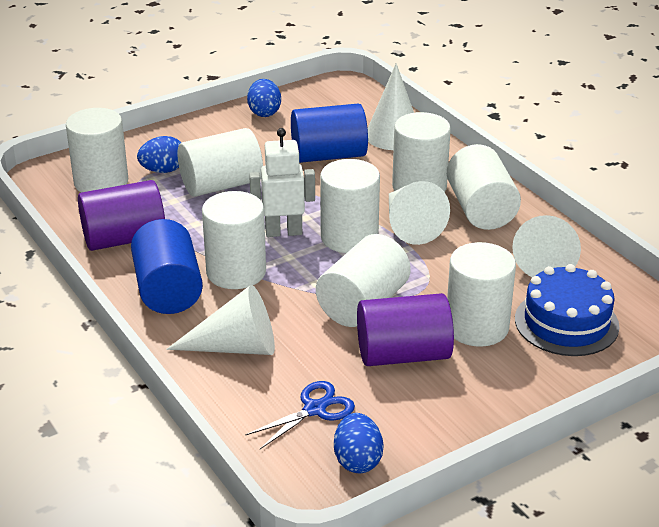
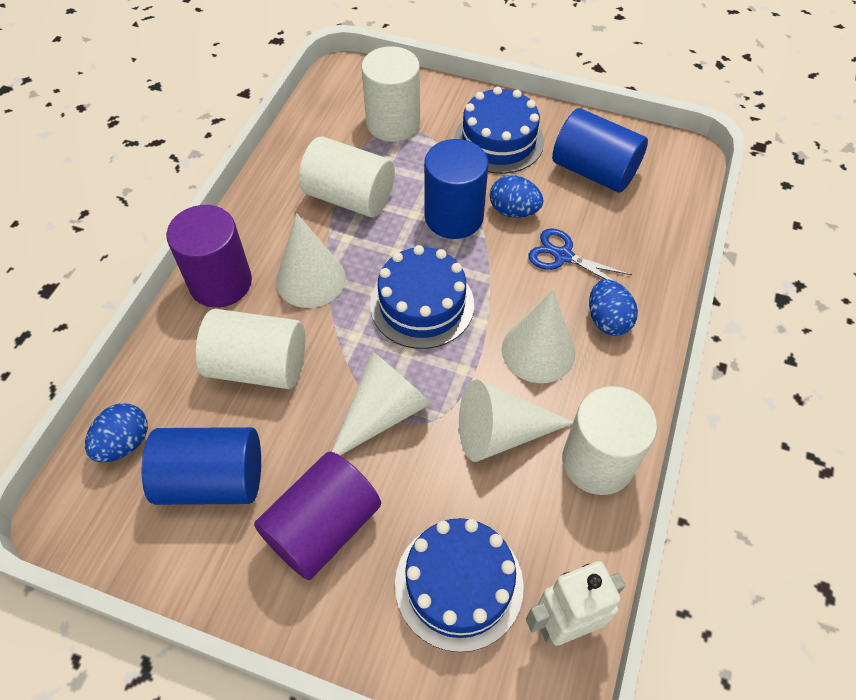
blue cake: 1 -> 3
blue cylinder: 2 -> 3
white cylinder: 8 -> 4

